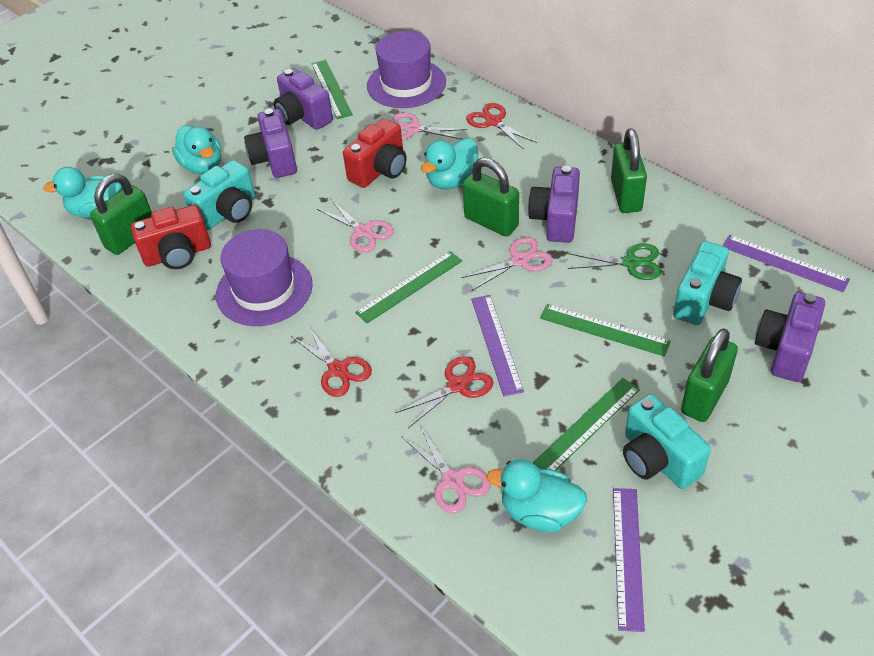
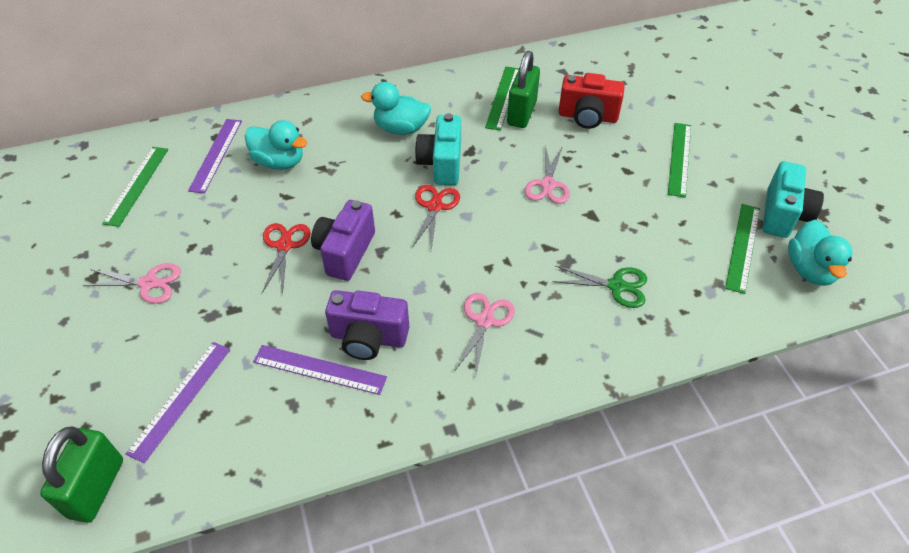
green padlock: 4 -> 2
pink scissors: 4 -> 3
purple camera: 4 -> 2
purple hat: 2 -> 0
red camera: 2 -> 1
red scissors: 3 -> 2
turquoise camera: 3 -> 2
turquoise duck: 4 -> 3

